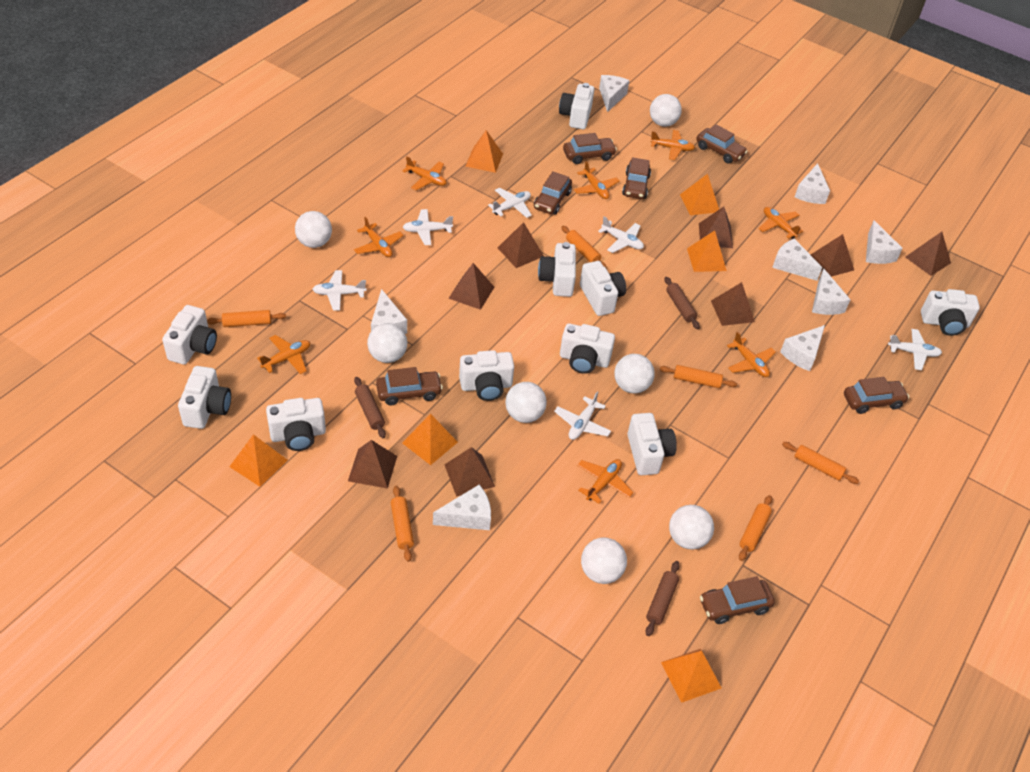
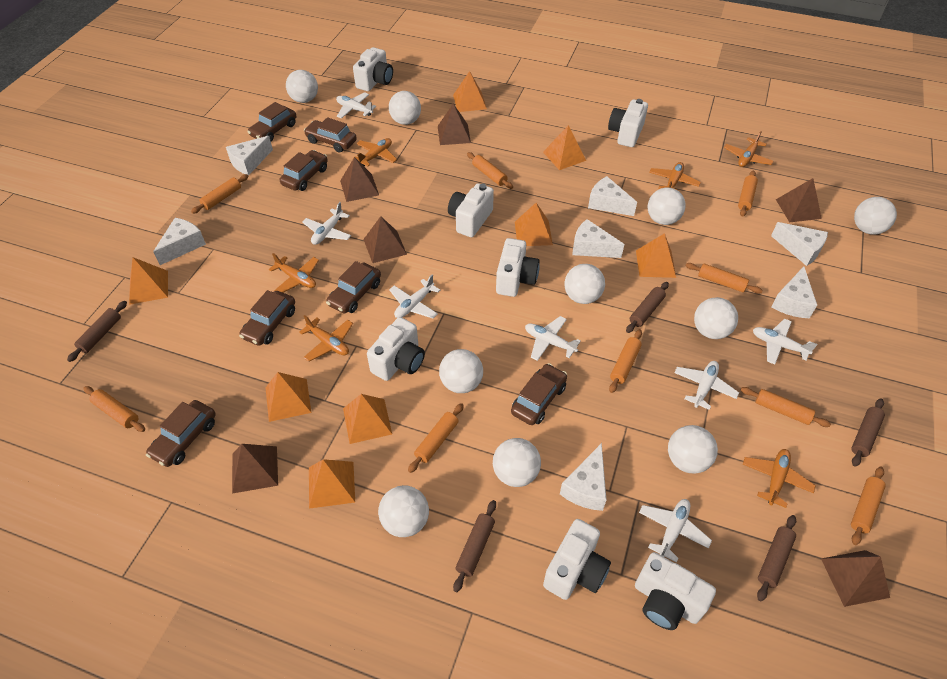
brown pyramid: 8 -> 6
brown rolling pin: 3 -> 5
orange plane: 8 -> 6
orange pyramid: 6 -> 8
orange rolling pin: 6 -> 9
white ball: 7 -> 10
white camera: 10 -> 7
white cheese: 8 -> 7
white plane: 6 -> 7

